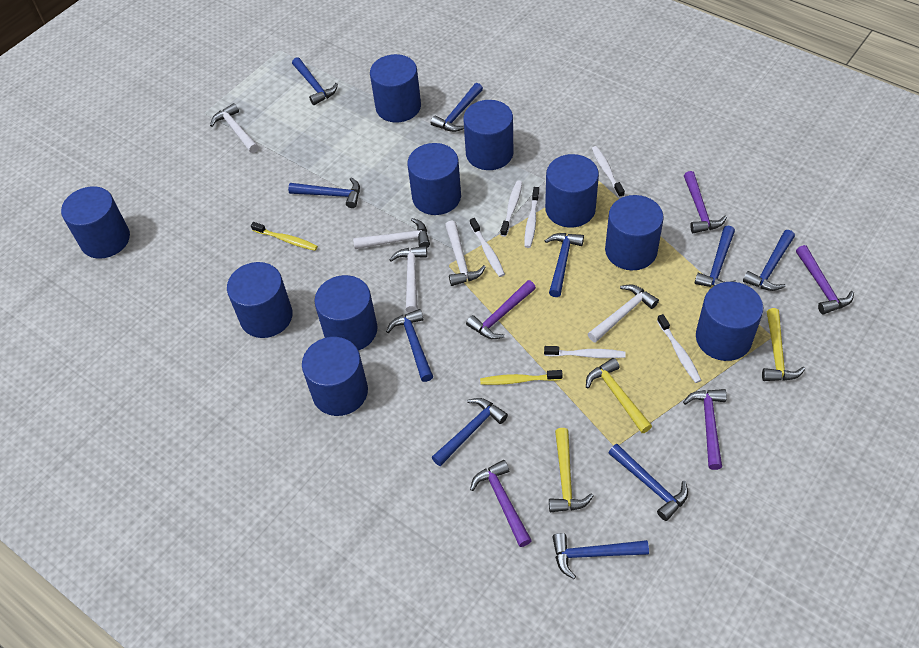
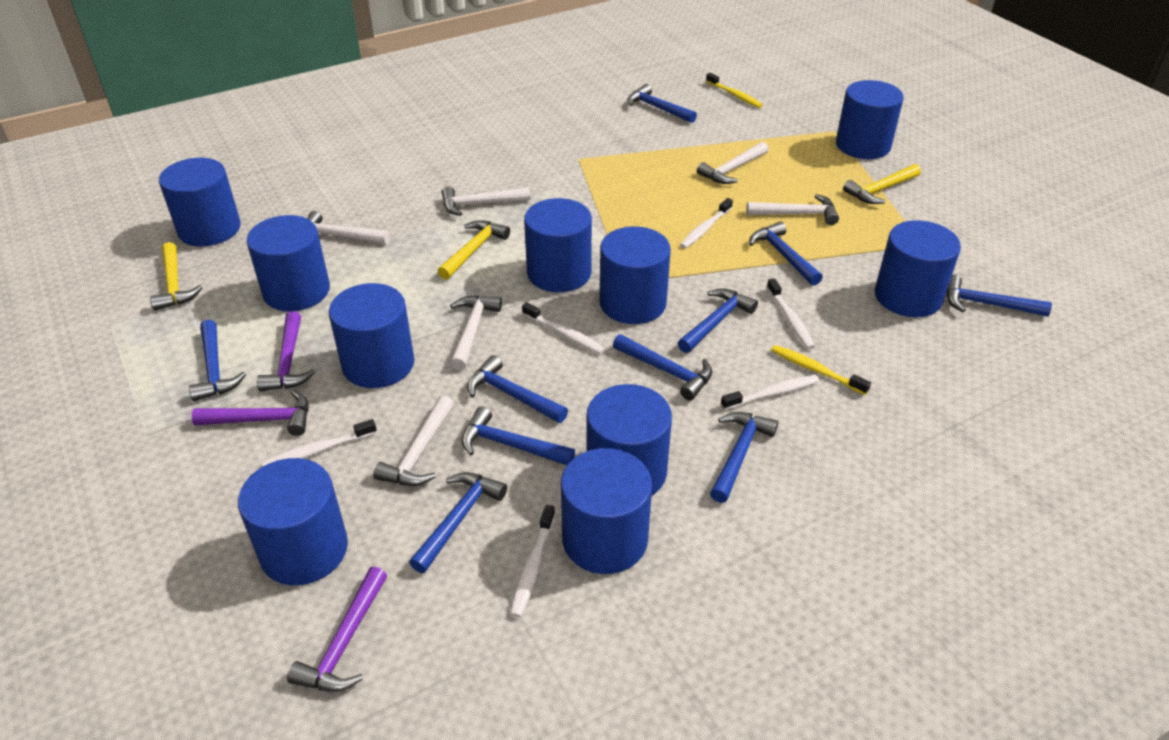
purple hammer: 5 -> 3
white hammer: 5 -> 6

